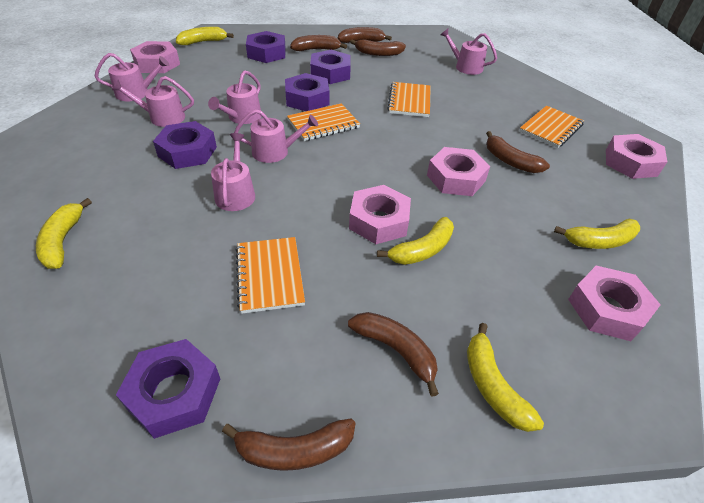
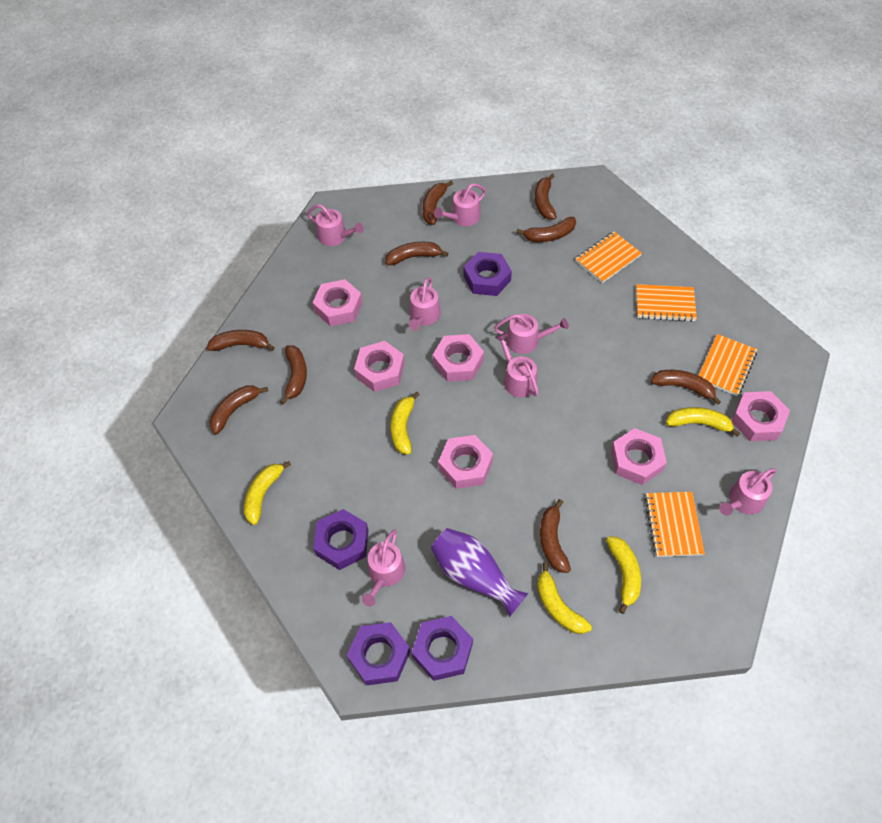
brown banana: 6 -> 9
pink nut: 5 -> 6
pink watering can: 6 -> 7
purple nut: 5 -> 4
purple vase: 0 -> 1

